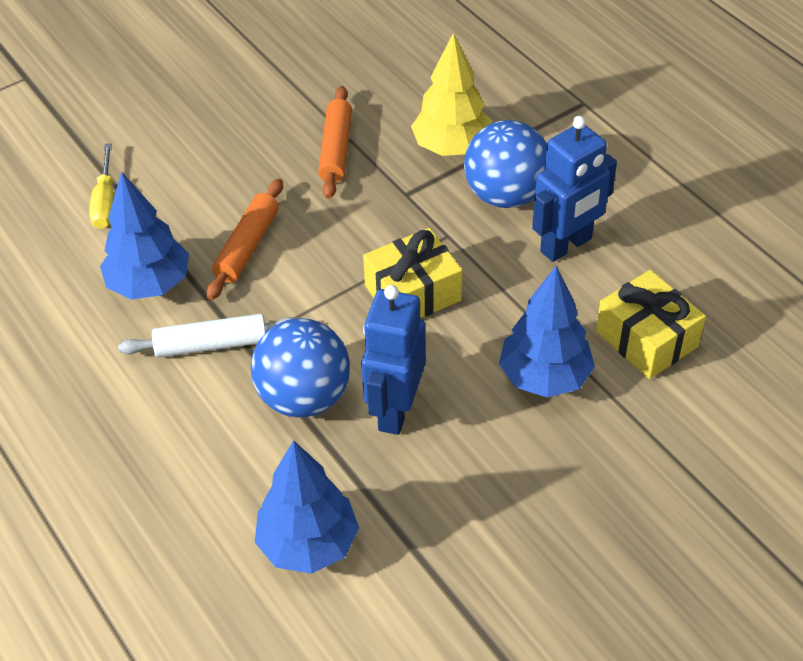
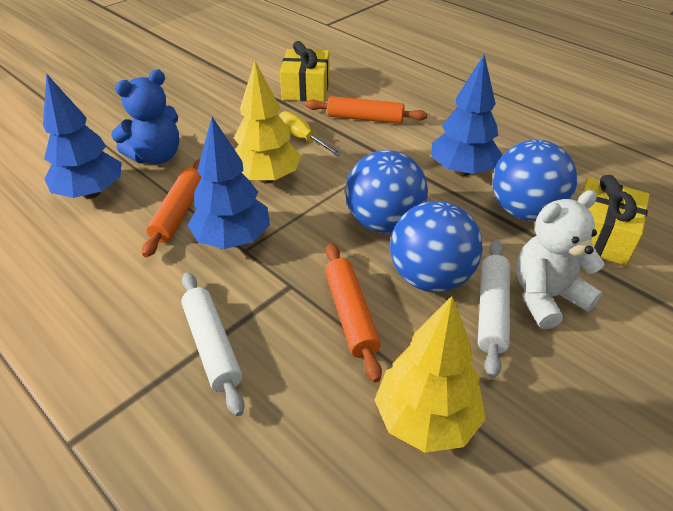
blue ball: 2 -> 3
blue robot: 2 -> 0
blue teddy bear: 0 -> 1
orange rolling pin: 2 -> 3
white rolling pin: 1 -> 2
white teddy bear: 0 -> 1
yellow tree: 1 -> 2

